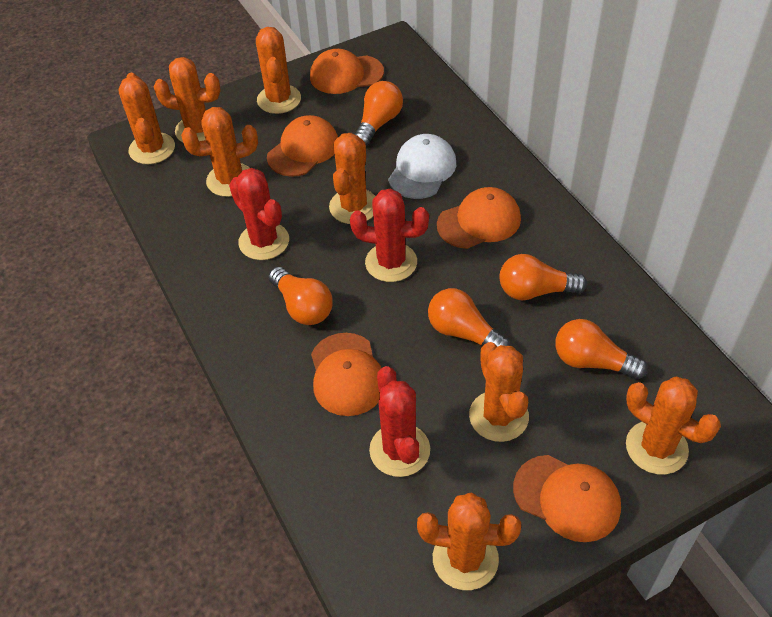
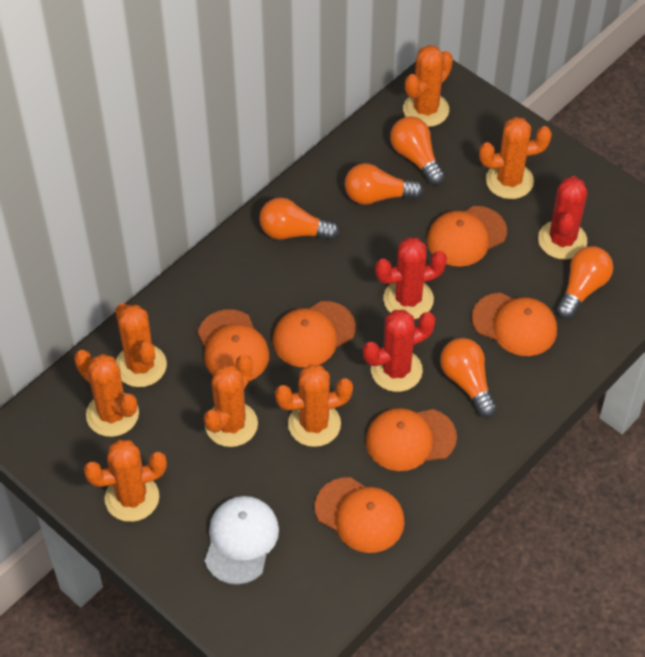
orange cactus: 8 -> 7
orange cap: 5 -> 6

